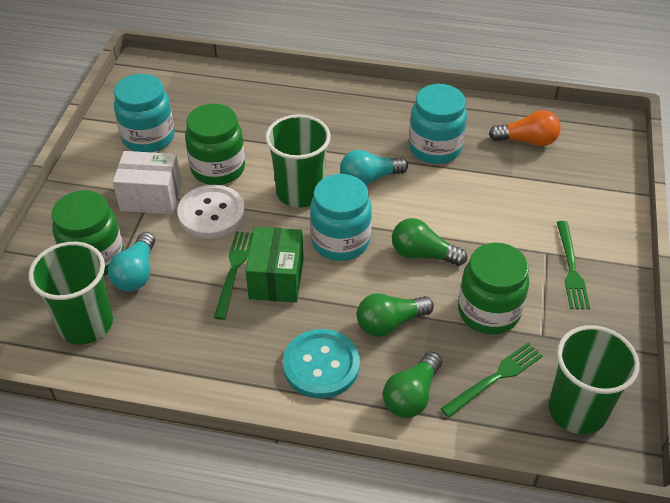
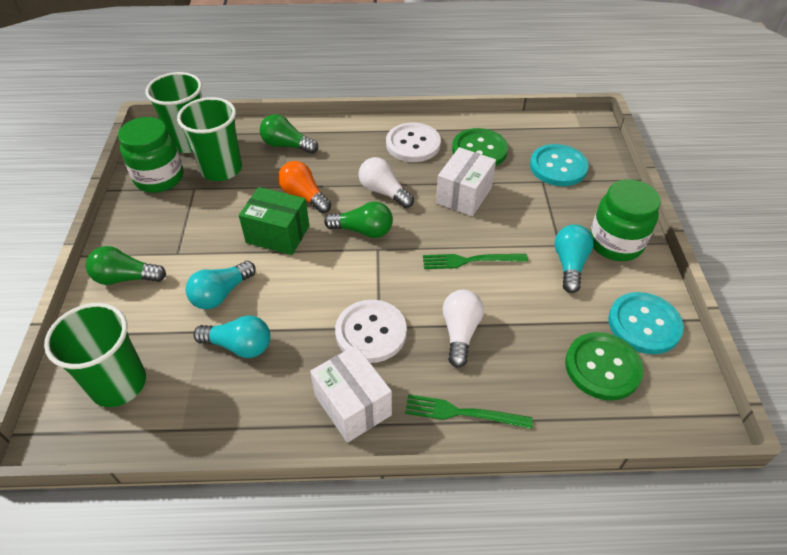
green button: 0 -> 2
green fork: 3 -> 2
green jar: 3 -> 2
turquoise button: 1 -> 2
turquoise jar: 3 -> 0
turquoise light bulb: 2 -> 3
white box: 1 -> 2
white button: 1 -> 2
white light bulb: 0 -> 2

